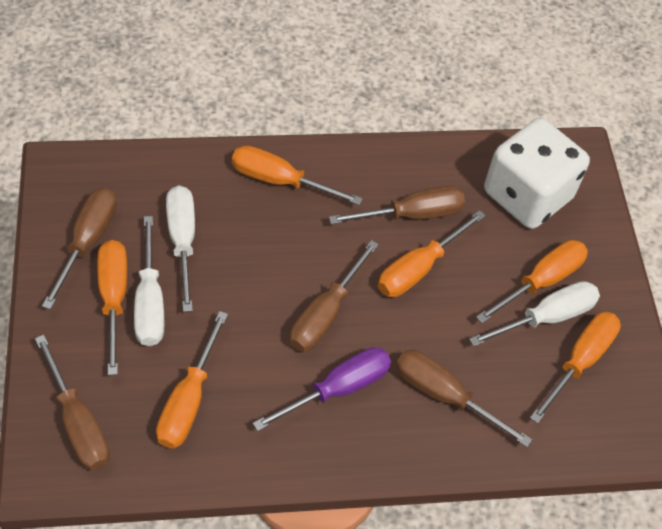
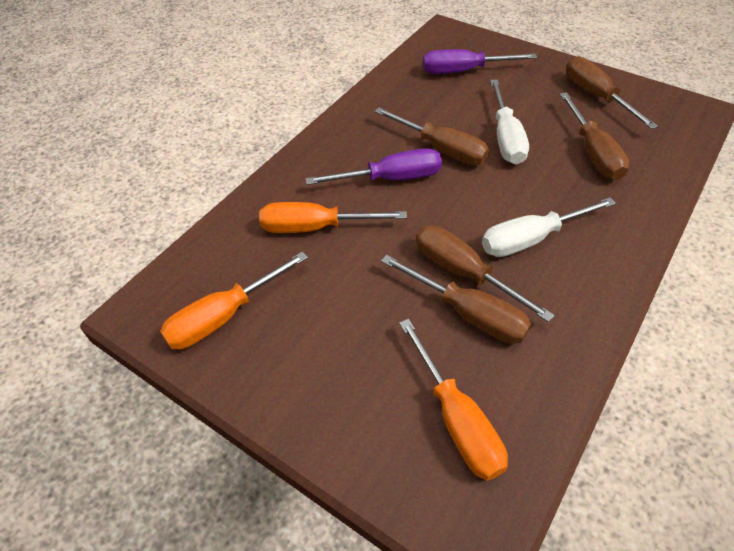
orange screwdriver: 6 -> 3
purple screwdriver: 1 -> 2
white dice: 1 -> 0
white screwdriver: 3 -> 2

